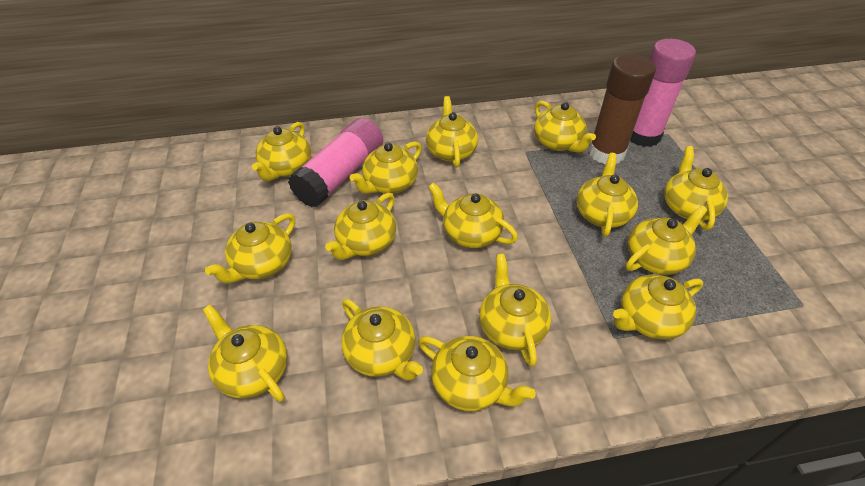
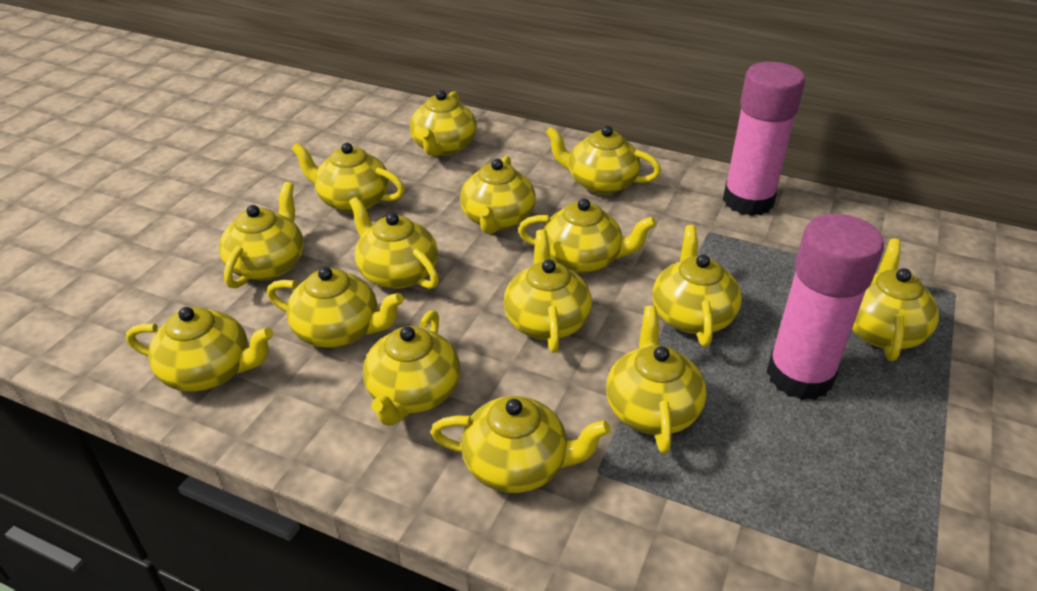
brown glue stick: 1 -> 0

